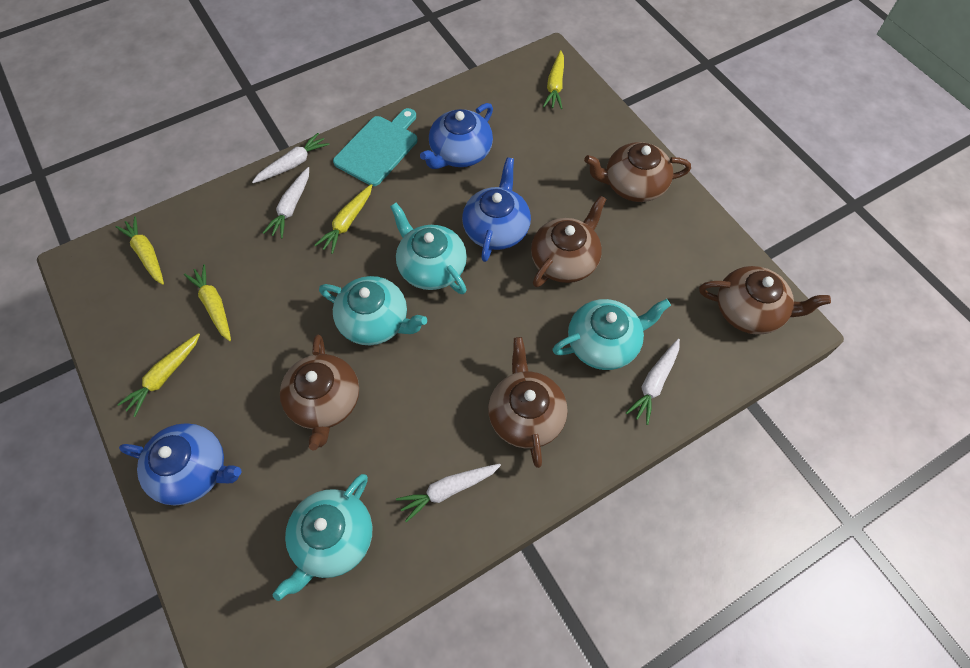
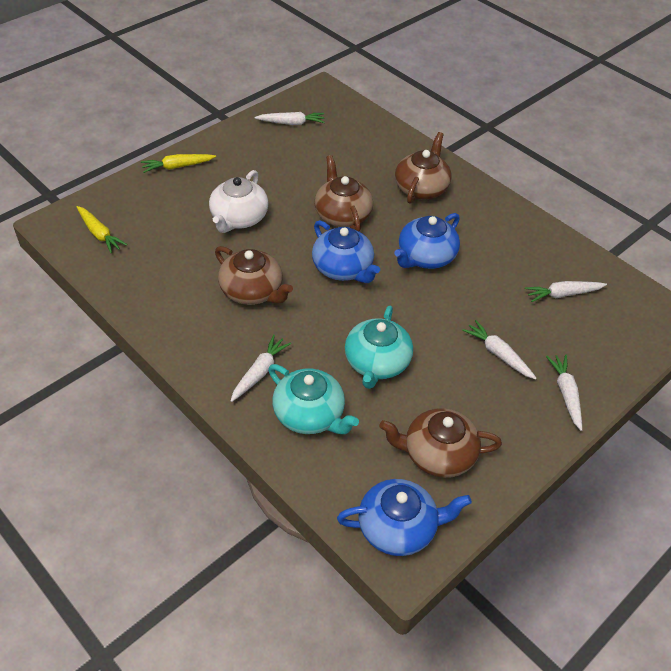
brown teapot: 5 -> 4
turquoise cutting board: 1 -> 0
turquoise teapot: 4 -> 2
white carrot: 4 -> 5
white teapot: 0 -> 1
yellow carrot: 5 -> 2

